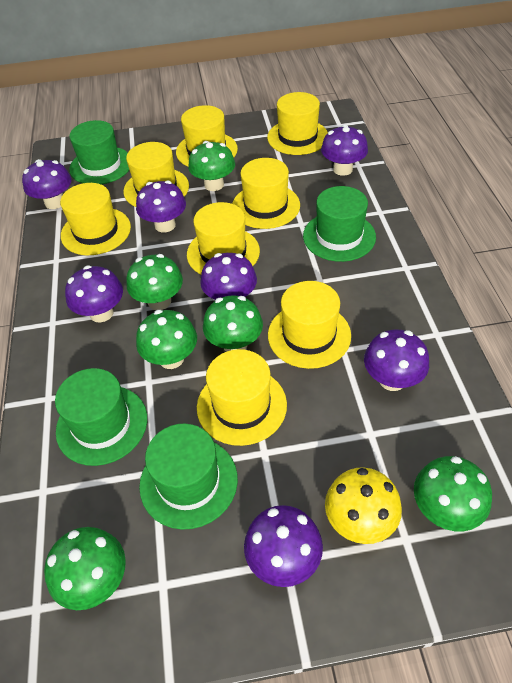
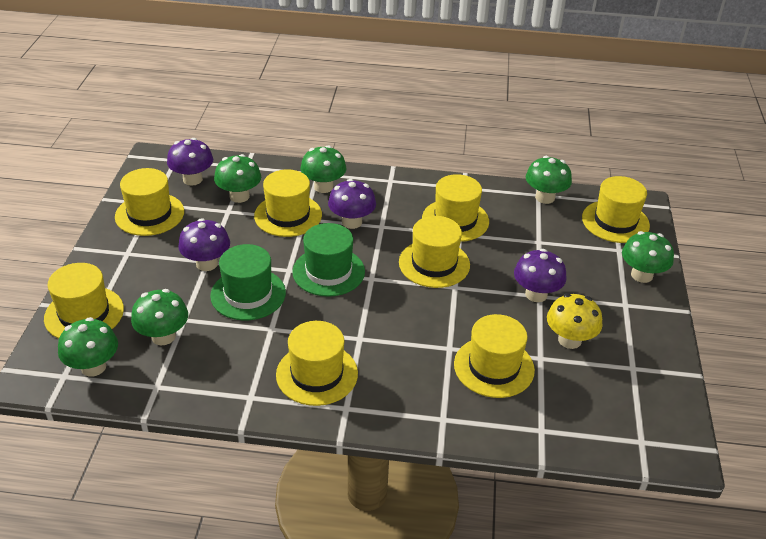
green hat: 4 -> 2
purple mushroom: 7 -> 4

